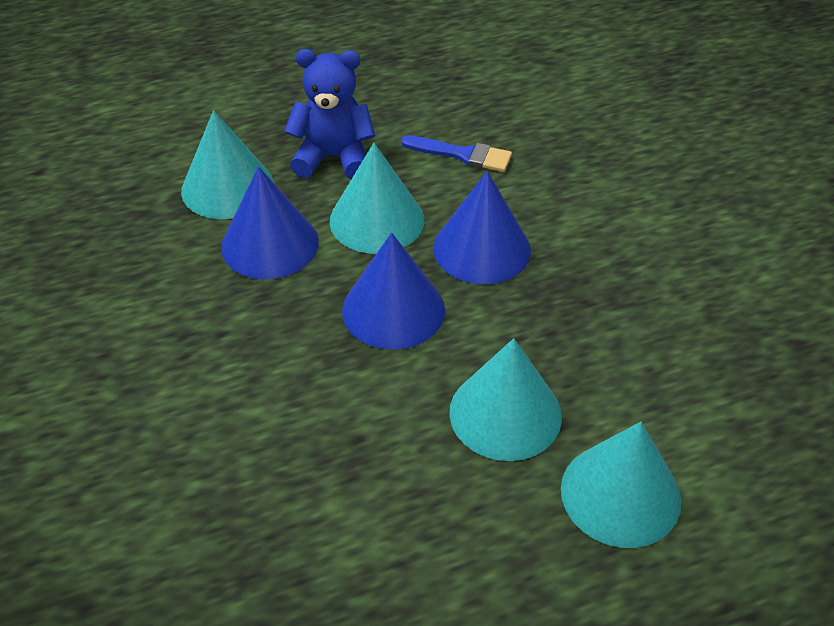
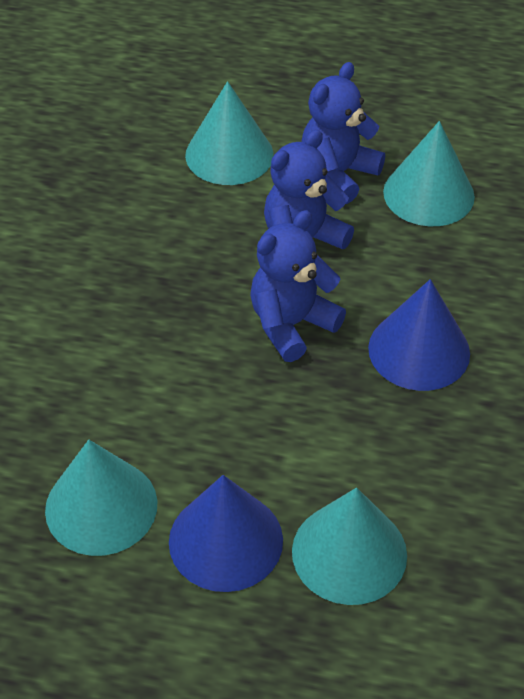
blue brush: 1 -> 0
blue cone: 3 -> 2
blue teddy bear: 1 -> 3

